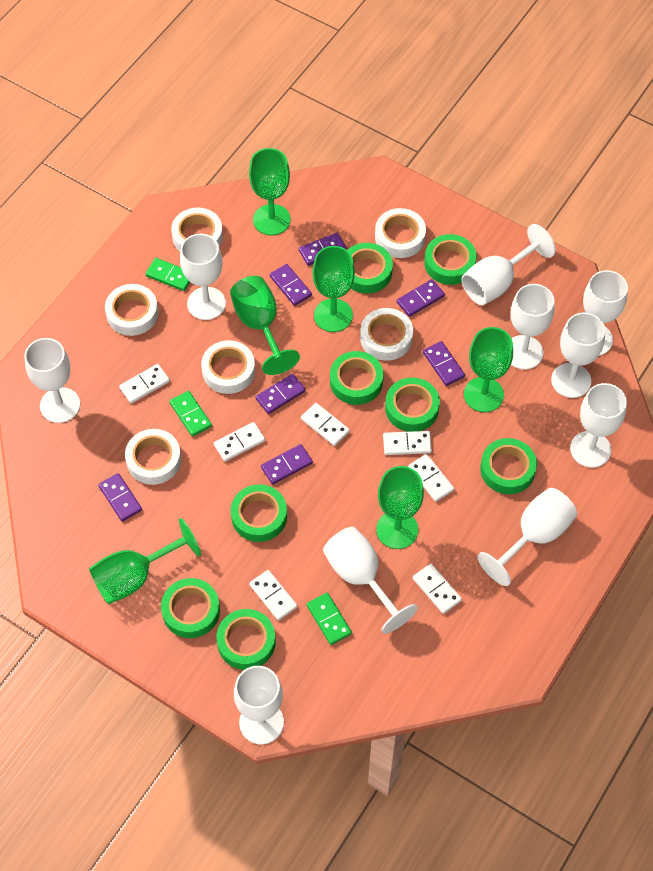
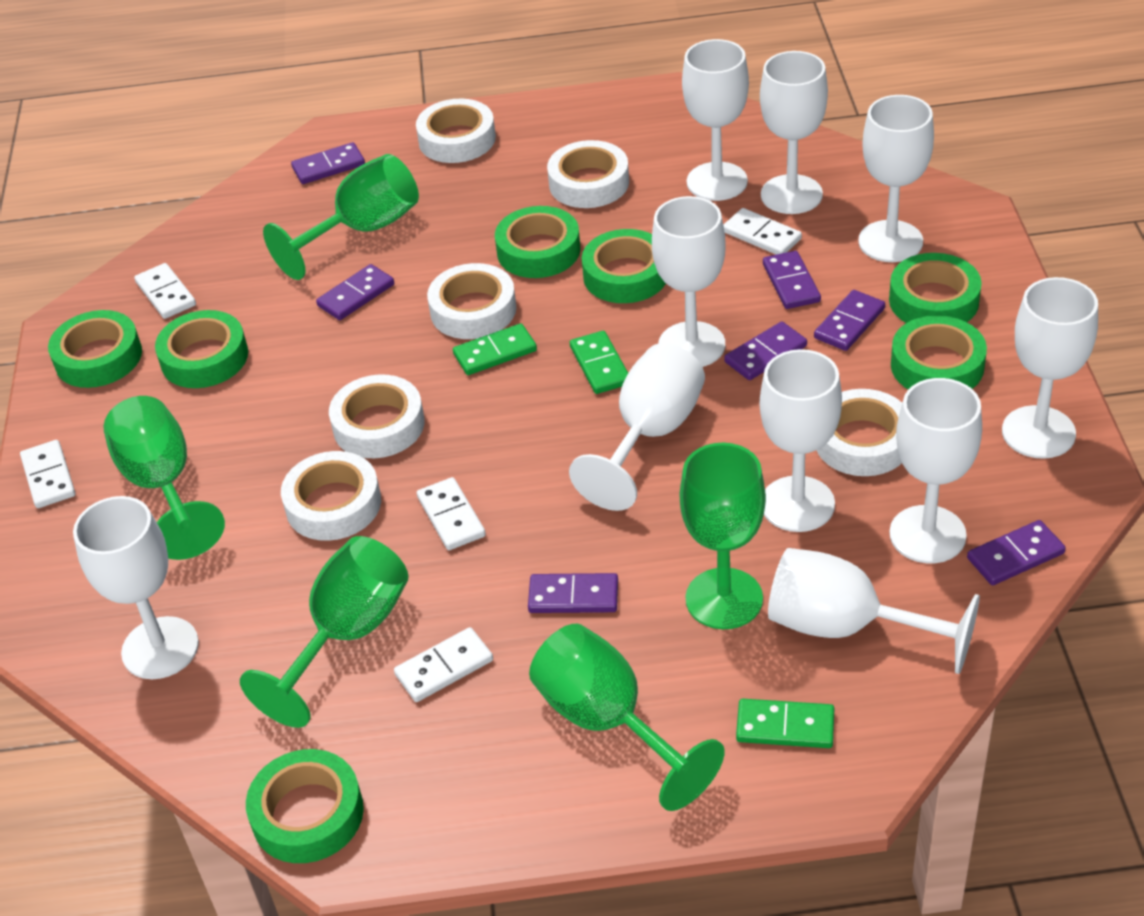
green goblet: 6 -> 5
green tape: 8 -> 7
white domino: 7 -> 5

